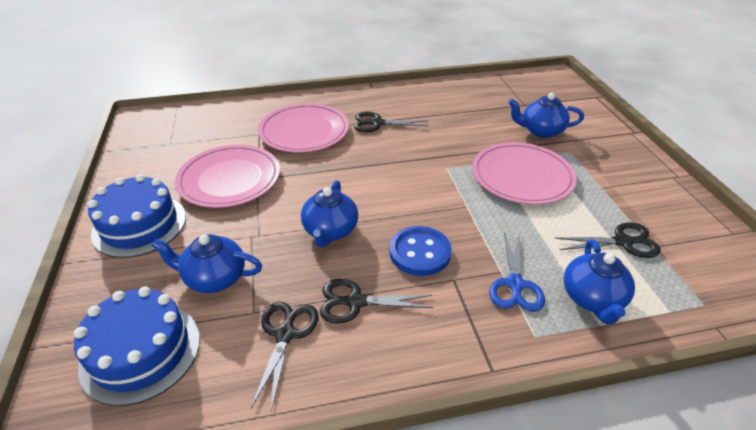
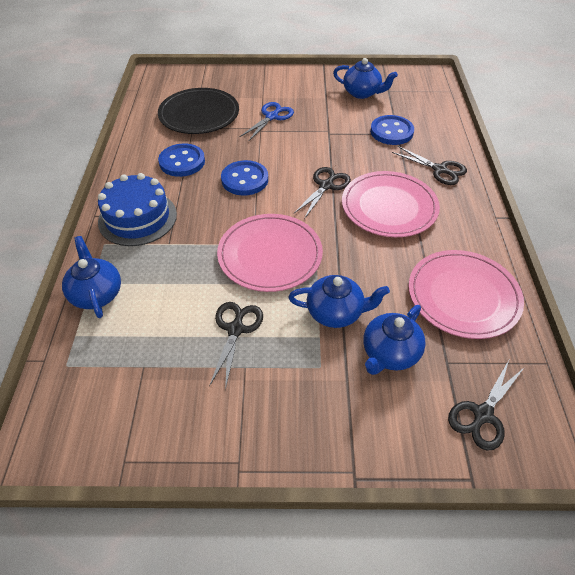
black plate: 0 -> 1
blue button: 1 -> 3
blue cake: 2 -> 1

